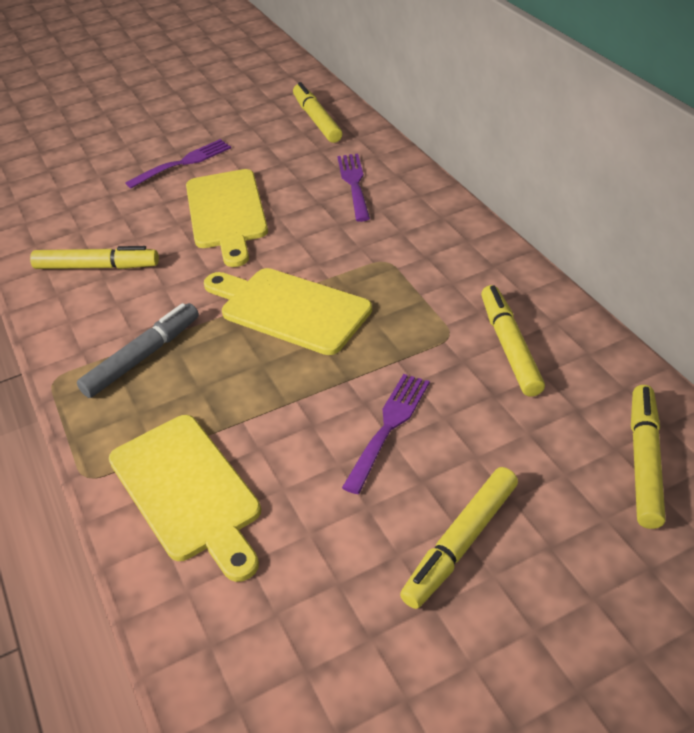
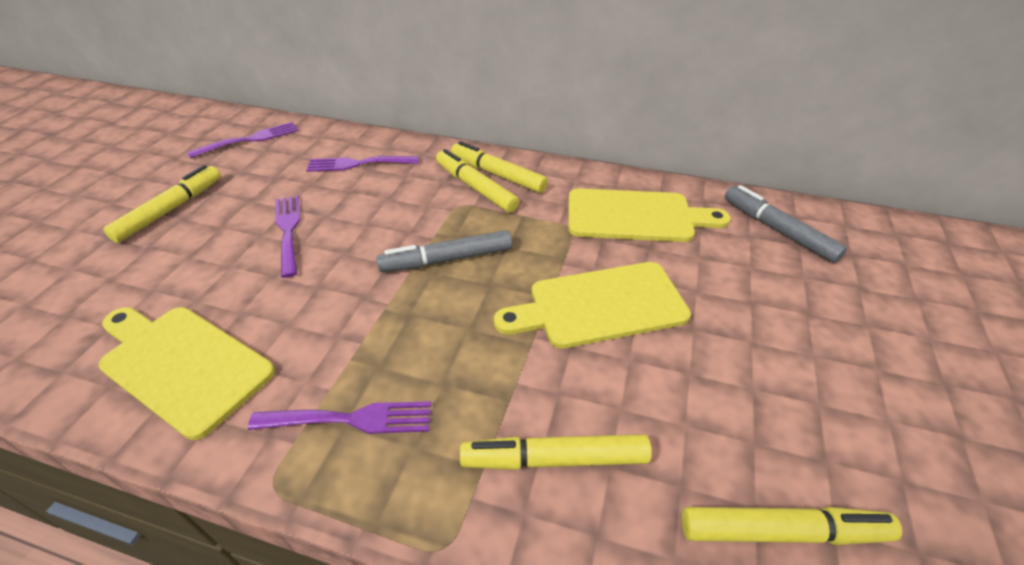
grey marker: 1 -> 2
purple fork: 3 -> 4

